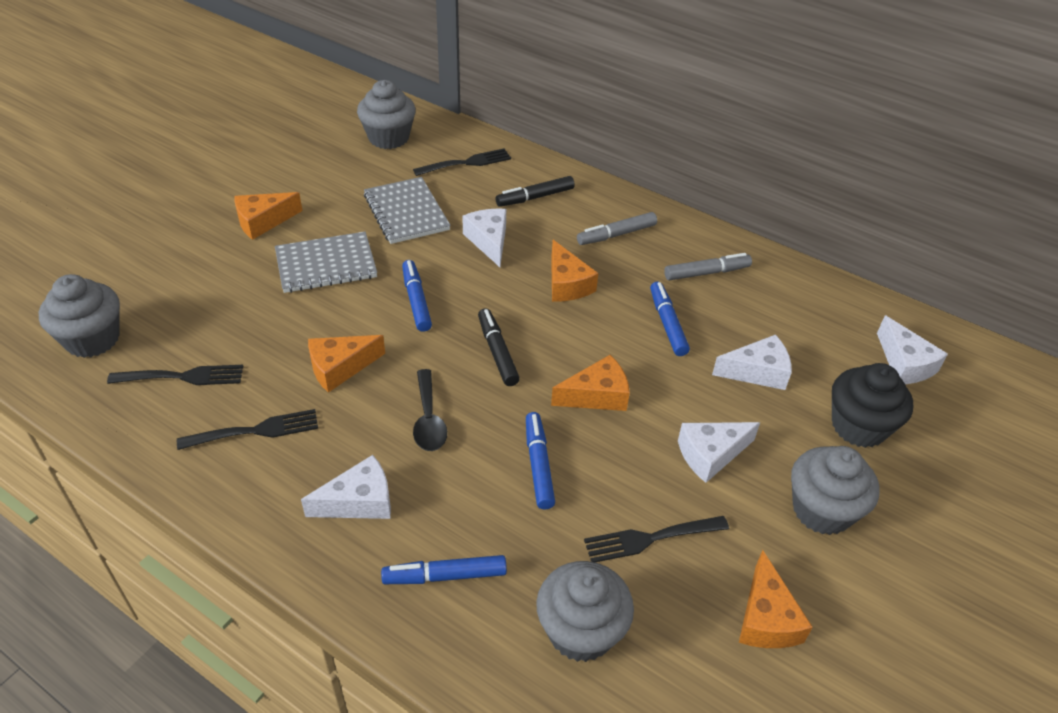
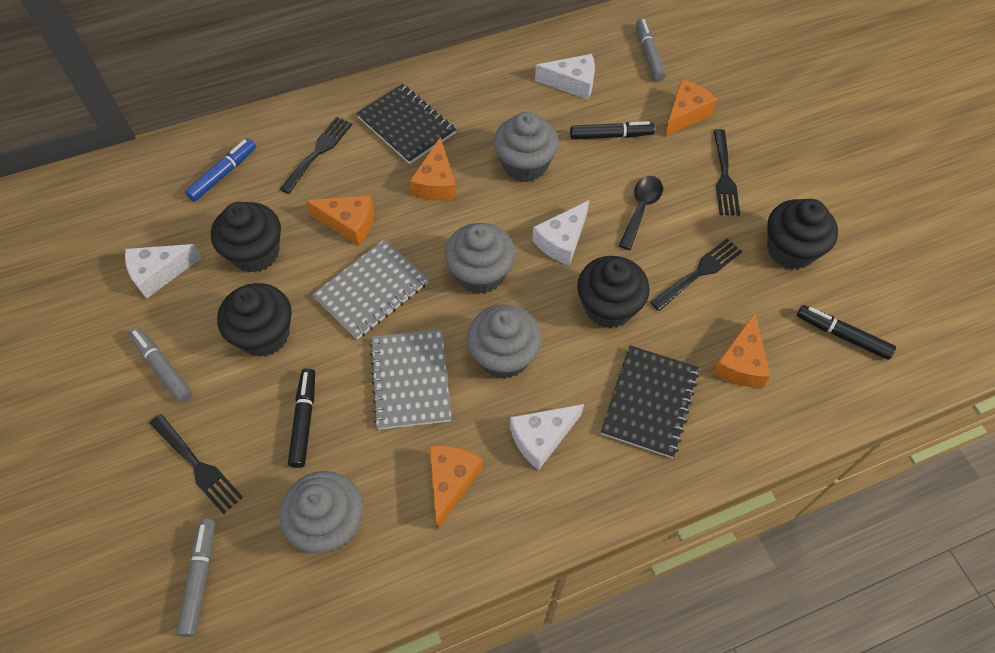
black cupcake: 1 -> 4
black marker: 2 -> 3
black notebook: 0 -> 2
blue marker: 4 -> 1
grey marker: 2 -> 3
white cheese: 5 -> 4

